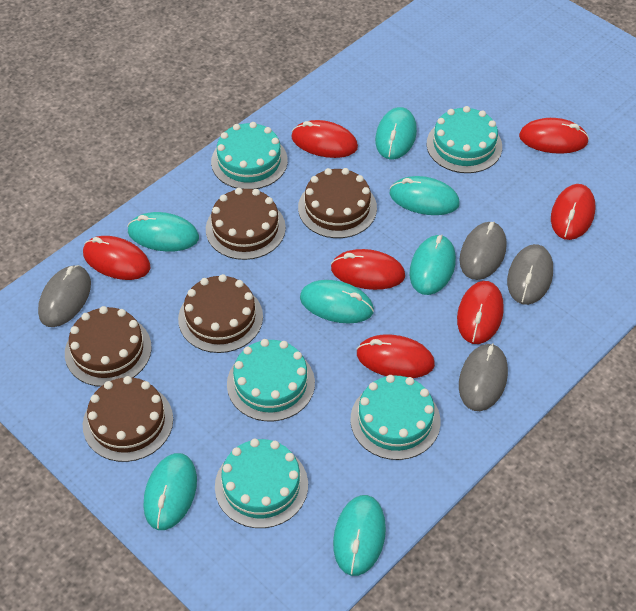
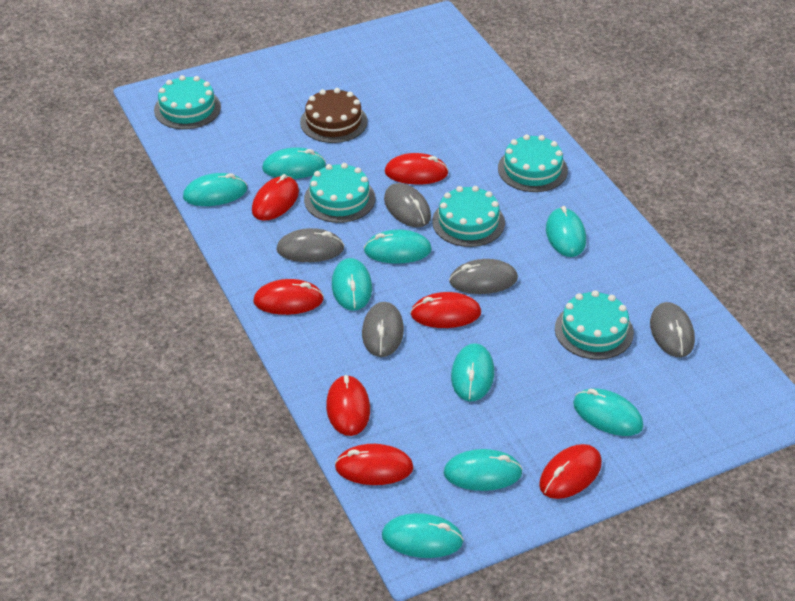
brown cake: 5 -> 1
grey mouse: 4 -> 5
turquoise mouse: 7 -> 9

